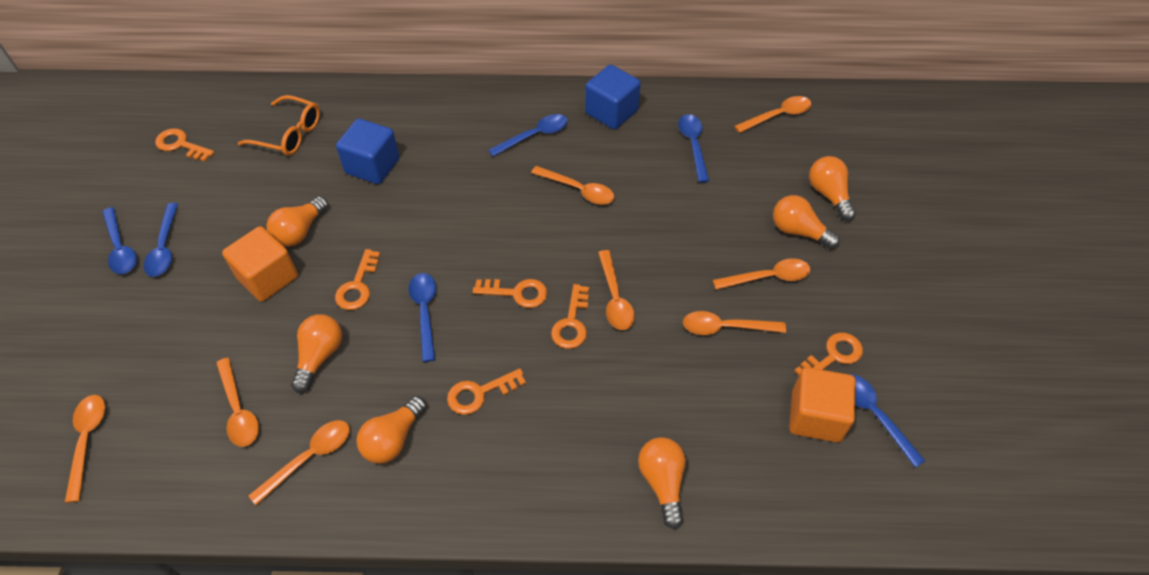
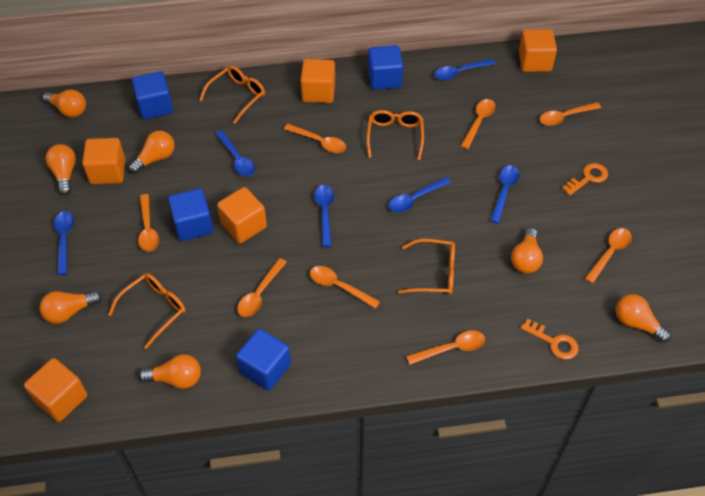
blue cube: 2 -> 4
orange cube: 2 -> 5
orange glasses: 1 -> 4
orange key: 6 -> 2
orange light bulb: 6 -> 7

